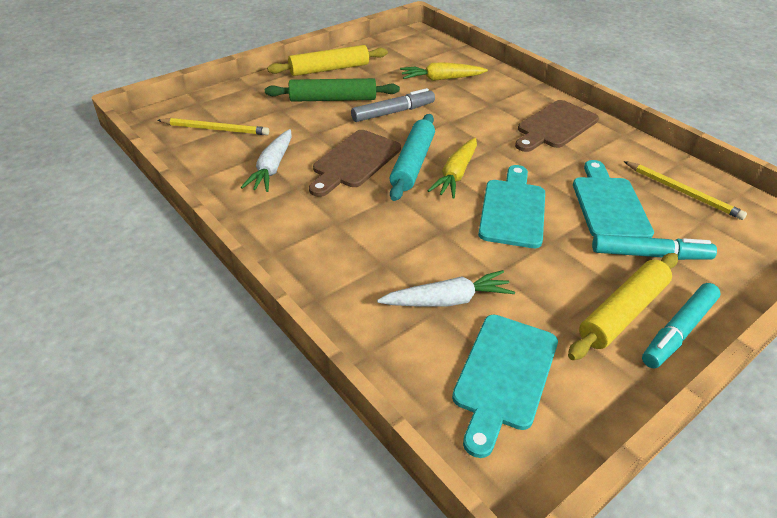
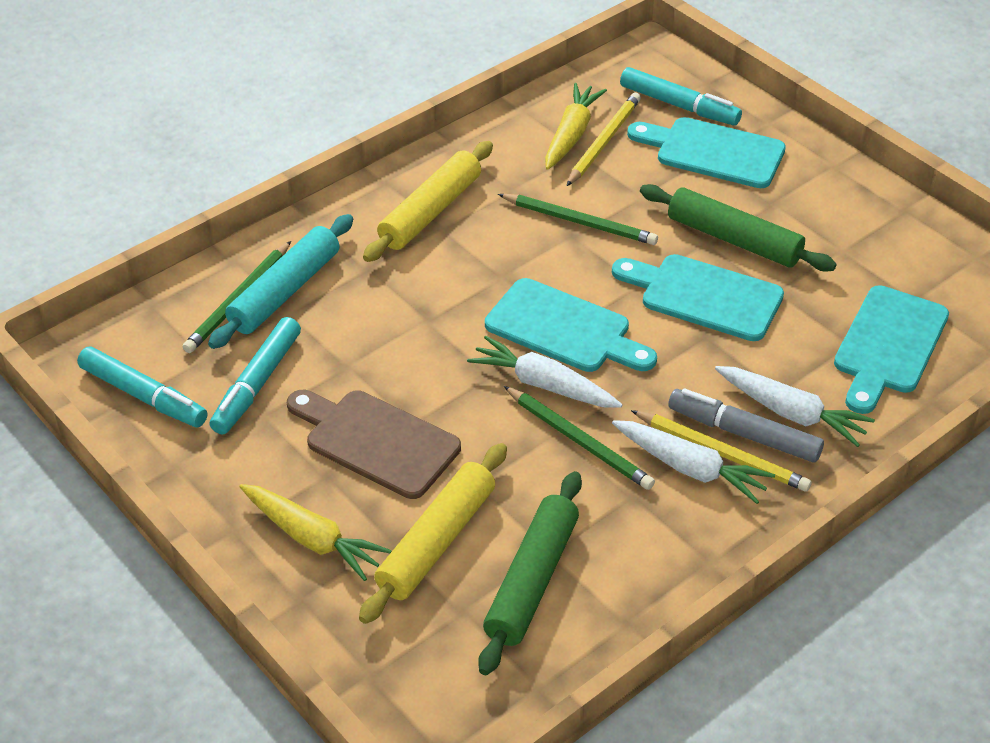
brown cutting board: 2 -> 1
green pencil: 0 -> 3
green rolling pin: 1 -> 2
turquoise cutting board: 3 -> 4
turquoise marker: 2 -> 3
white carrot: 2 -> 3

